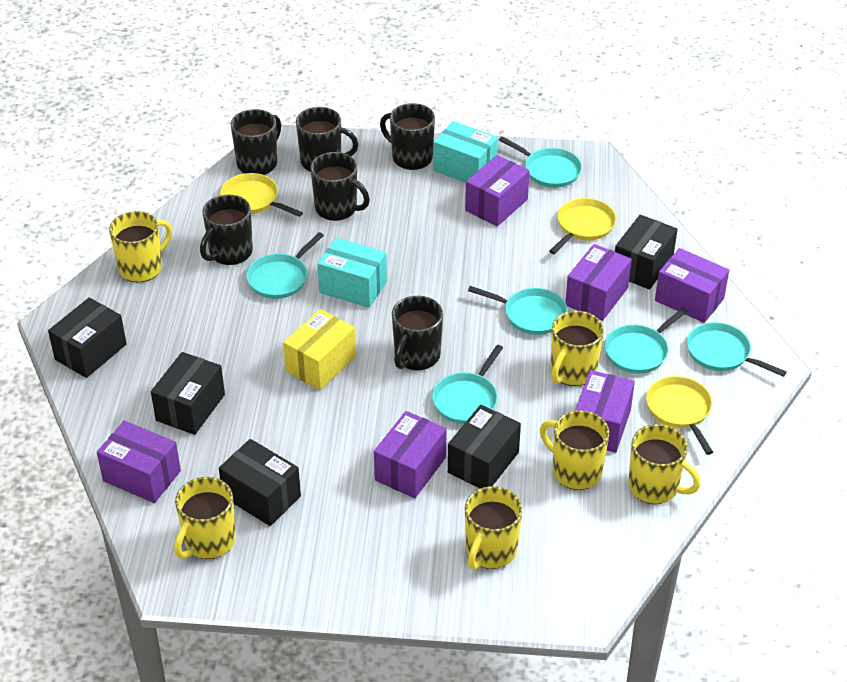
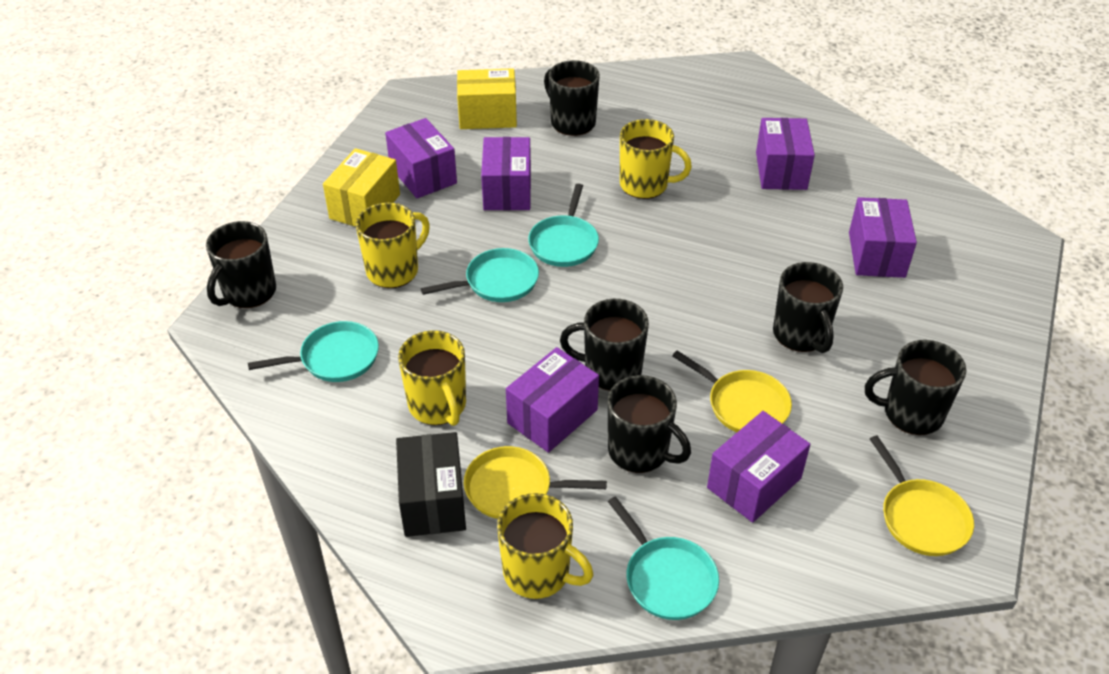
black box: 5 -> 1
turquoise box: 2 -> 0
turquoise pan: 6 -> 4
yellow box: 1 -> 2
yellow mug: 6 -> 4

